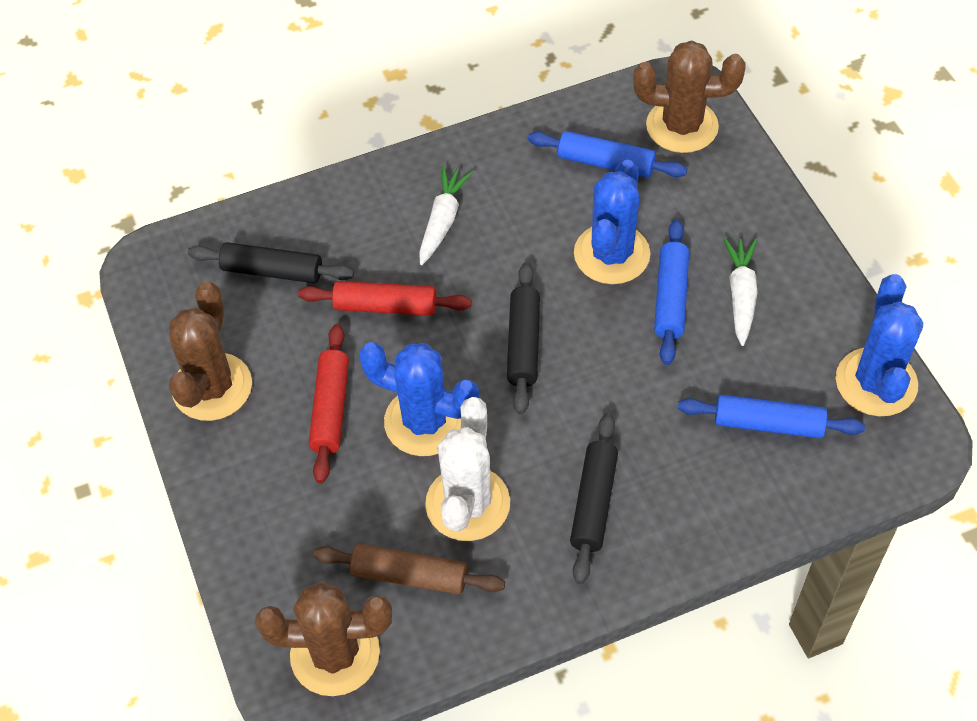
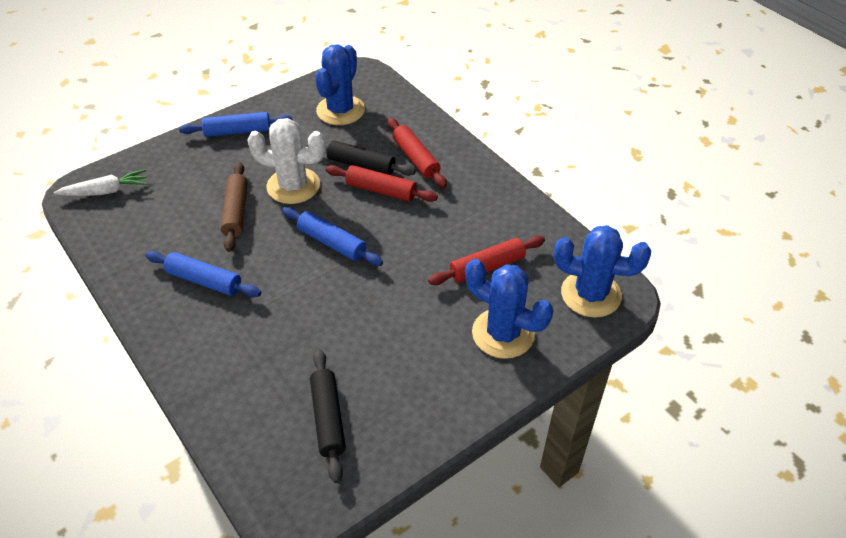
black rolling pin: 3 -> 2
brown cactus: 3 -> 0
red rolling pin: 2 -> 3
white carrot: 2 -> 1

